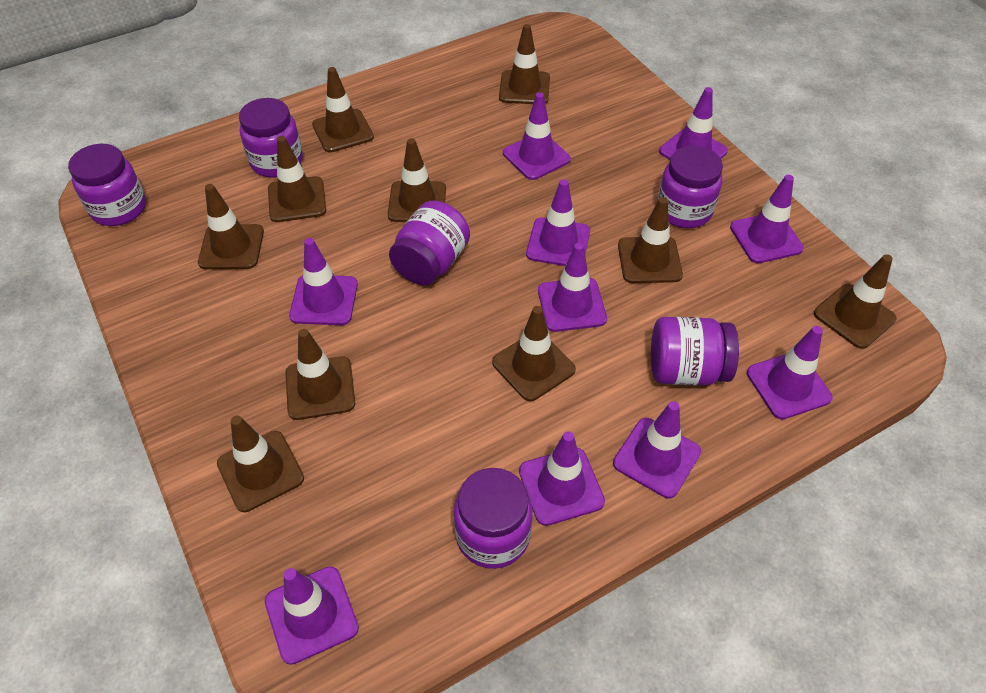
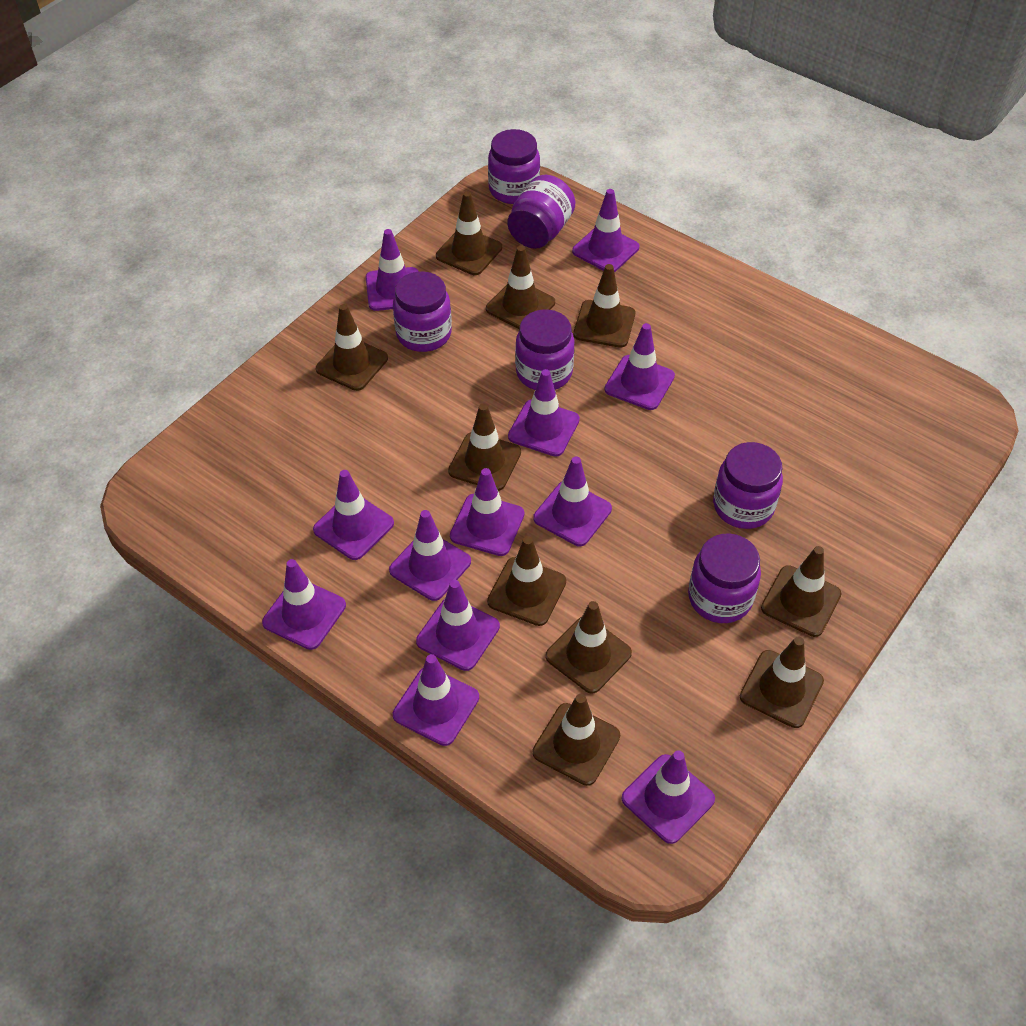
purple traffic cone: 10 -> 12

